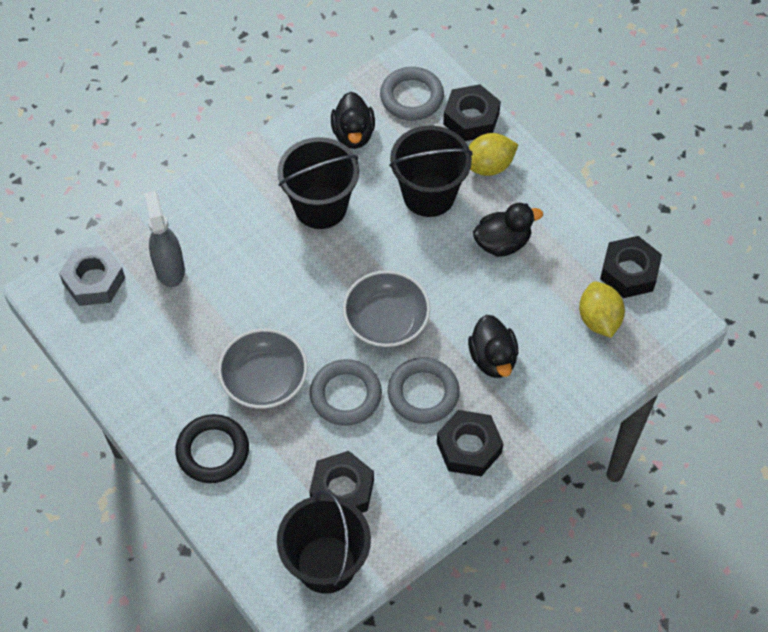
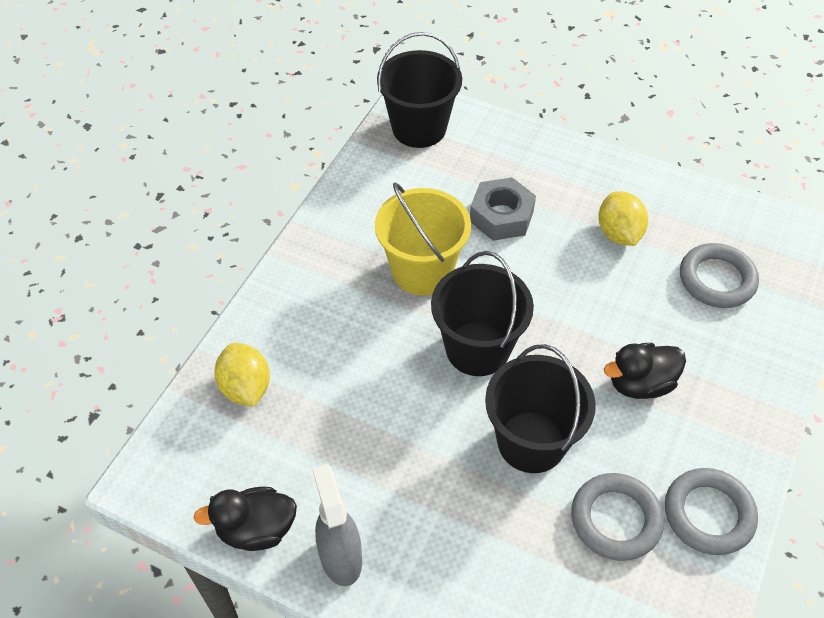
black duck: 3 -> 2
black nut: 4 -> 0
black ring: 1 -> 0
grey bowl: 2 -> 0
yellow bucket: 0 -> 1

